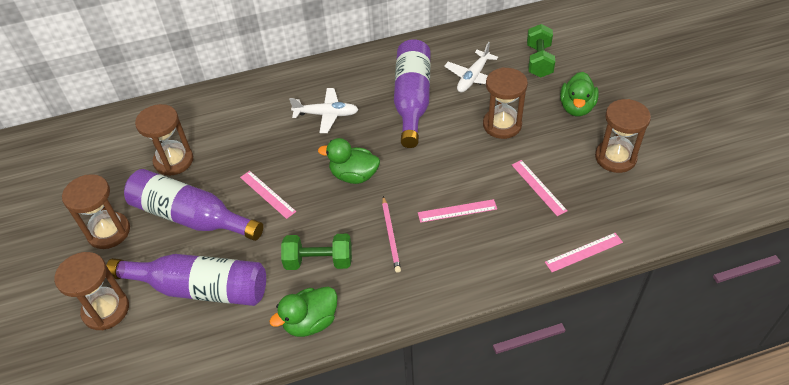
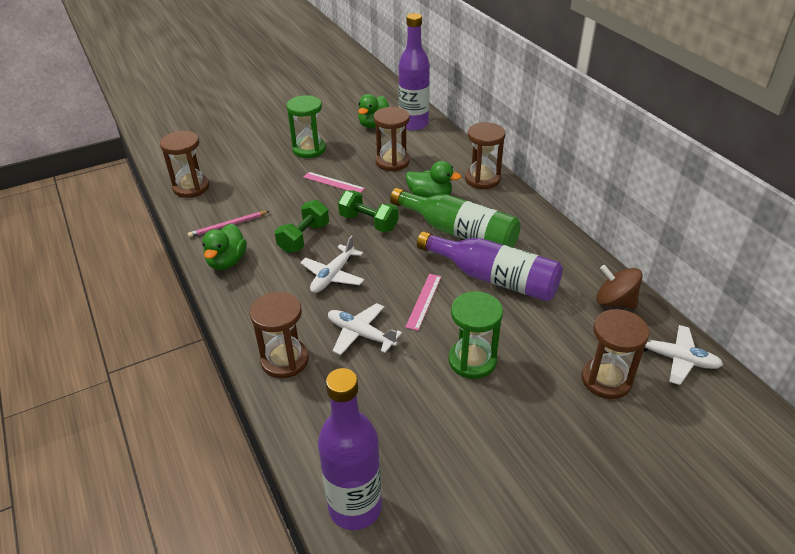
brown spinning top: 0 -> 1
green bottle: 0 -> 1
green hourglass: 0 -> 2
pink ruler: 4 -> 2
white plane: 2 -> 3

